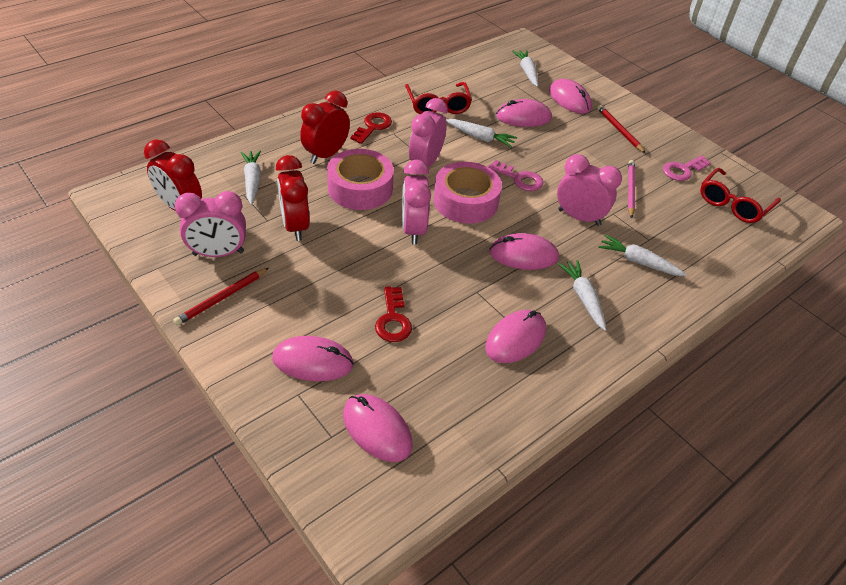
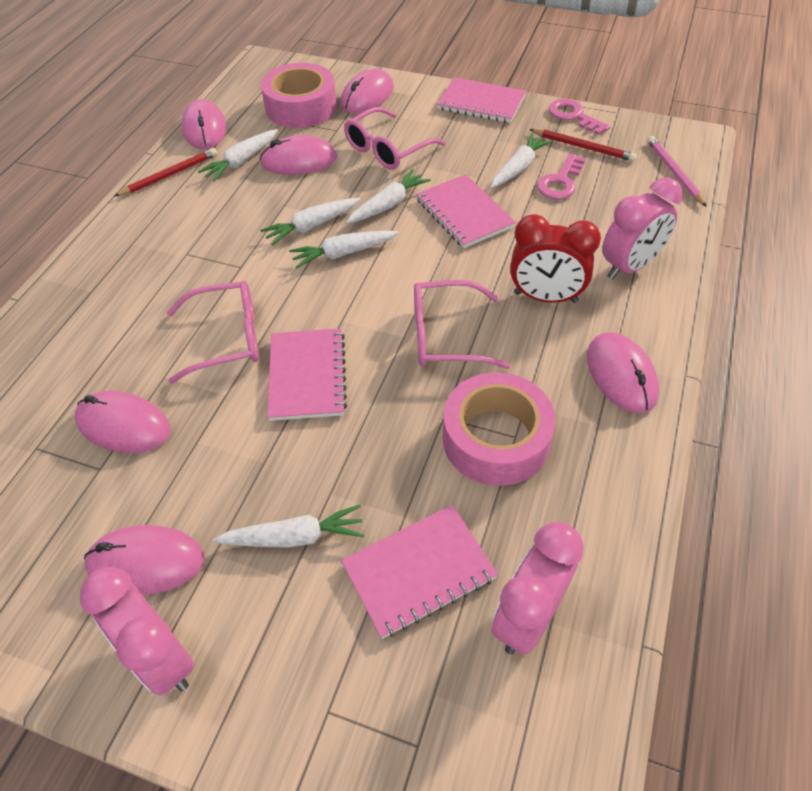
pink clock: 4 -> 3
pink glasses: 0 -> 3
pink notebook: 0 -> 4
red clock: 3 -> 1
red glasses: 2 -> 0
red key: 2 -> 0
white carrot: 5 -> 6

